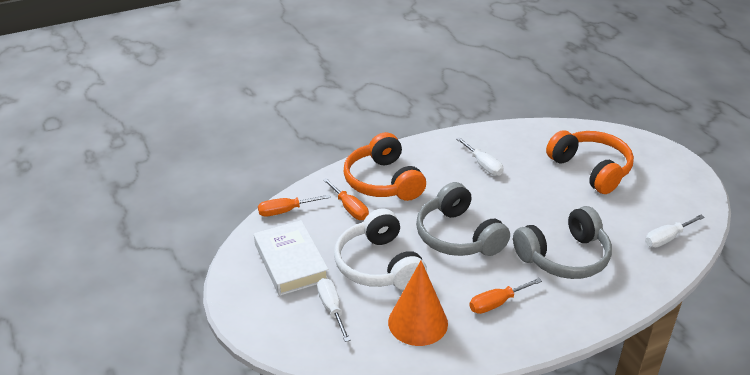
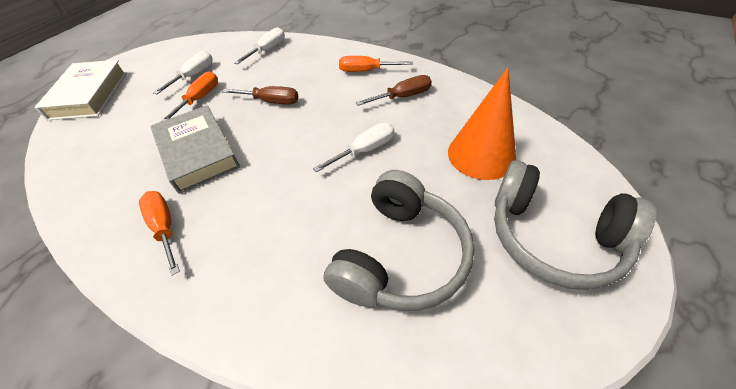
brown screwdriver: 0 -> 2
grey book: 0 -> 1
orange headphones: 2 -> 0
white headphones: 1 -> 0

